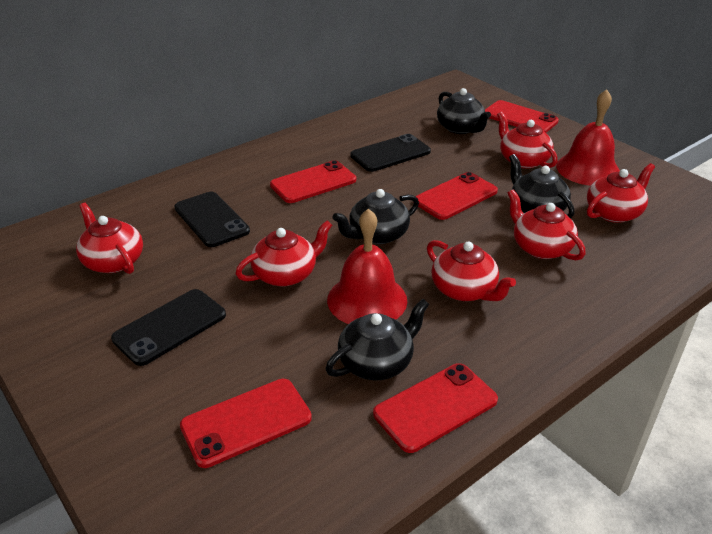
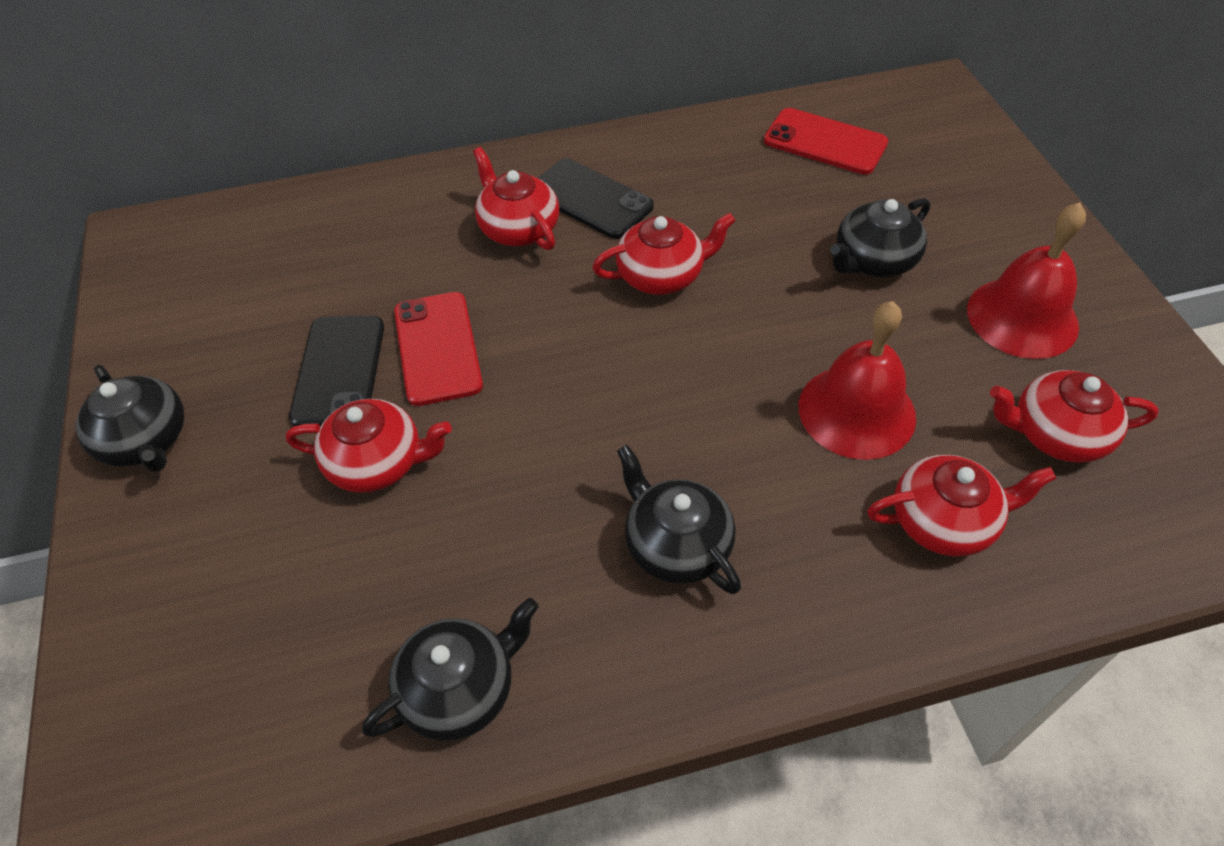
black phone: 3 -> 2
red phone: 5 -> 2
red teapot: 6 -> 5

